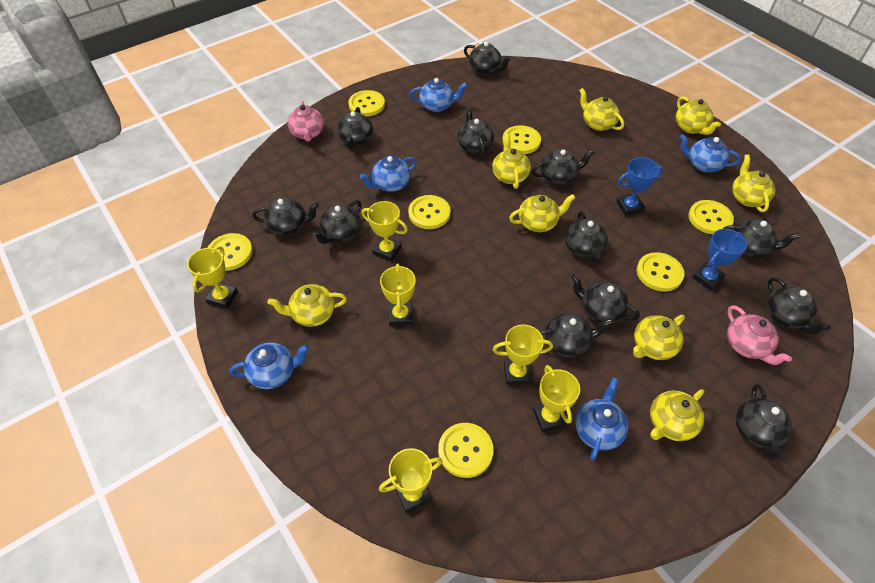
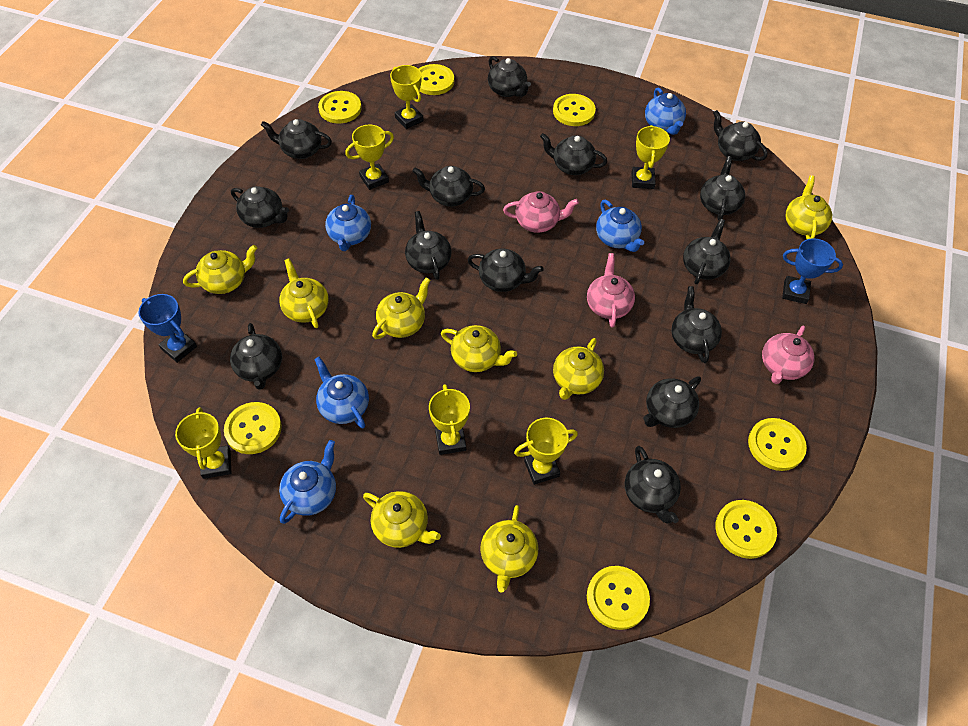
black teapot: 12 -> 14
pink teapot: 2 -> 3

